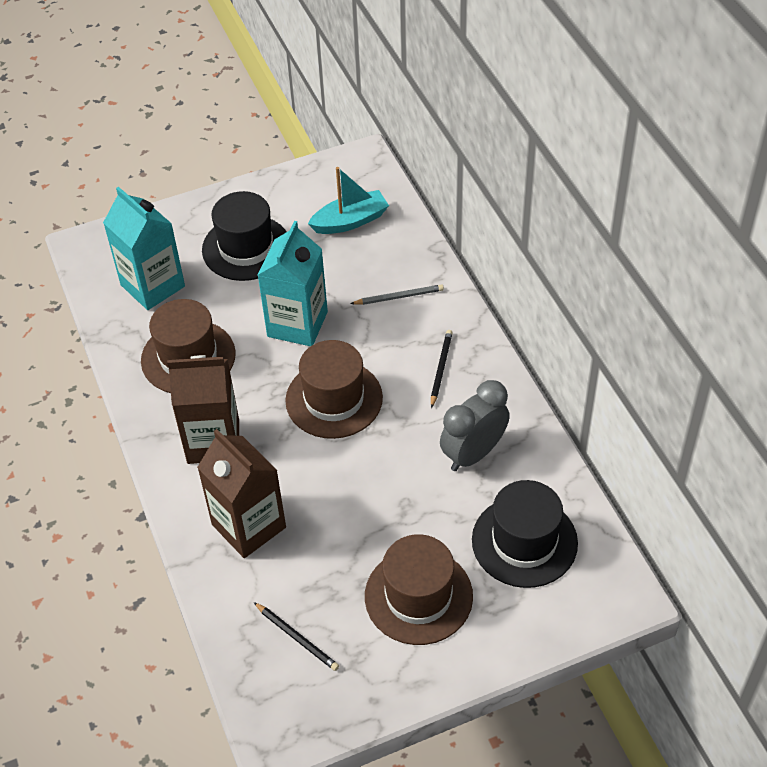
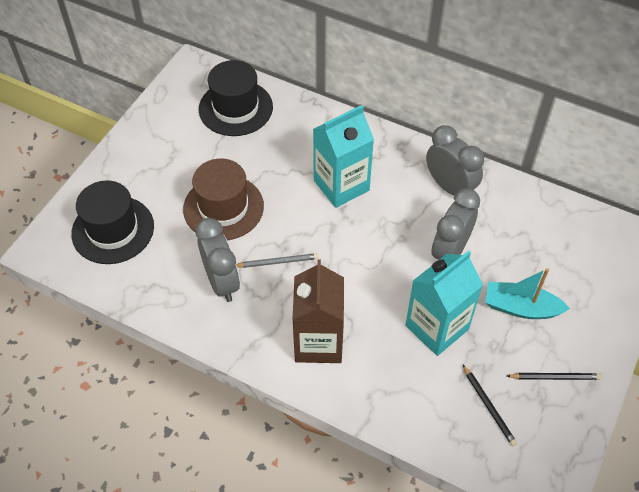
brown carton: 2 -> 1
brown hat: 3 -> 1
grey clock: 1 -> 3

